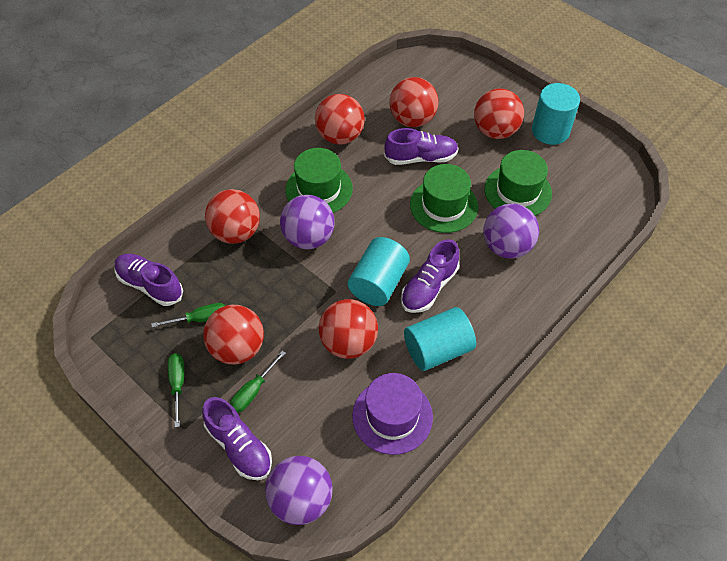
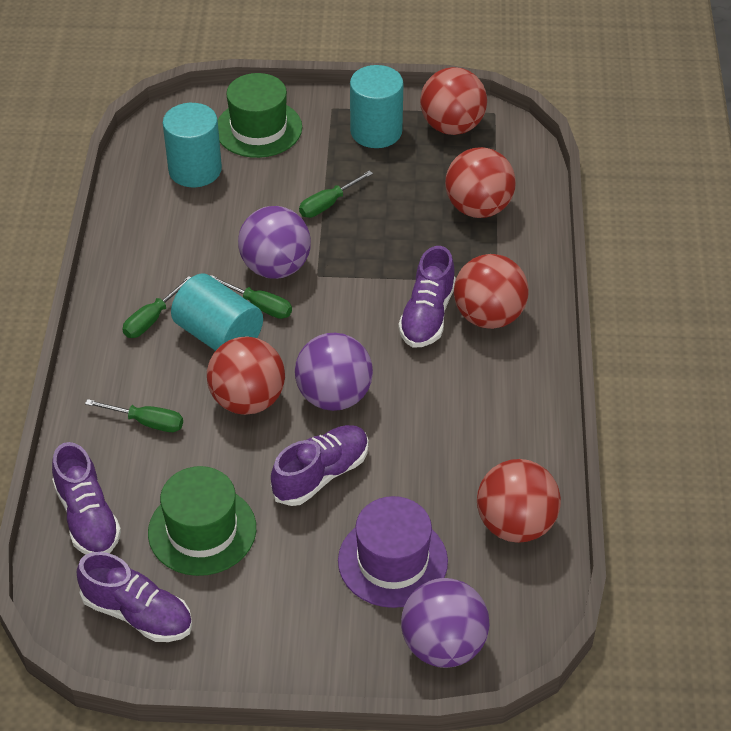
green hat: 3 -> 2
green screwdriver: 3 -> 4
red ball: 6 -> 5

